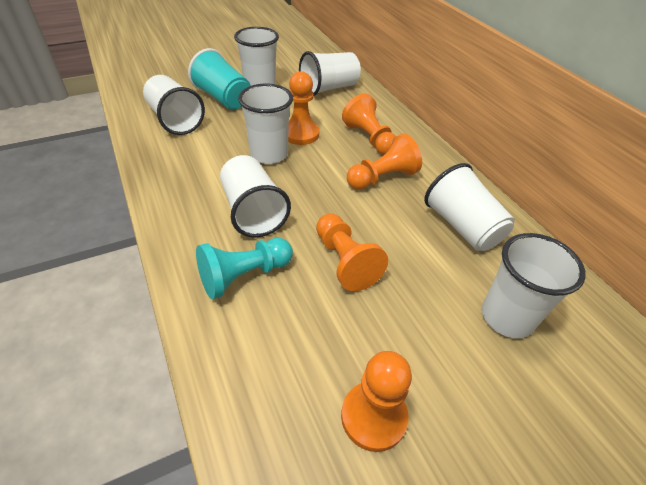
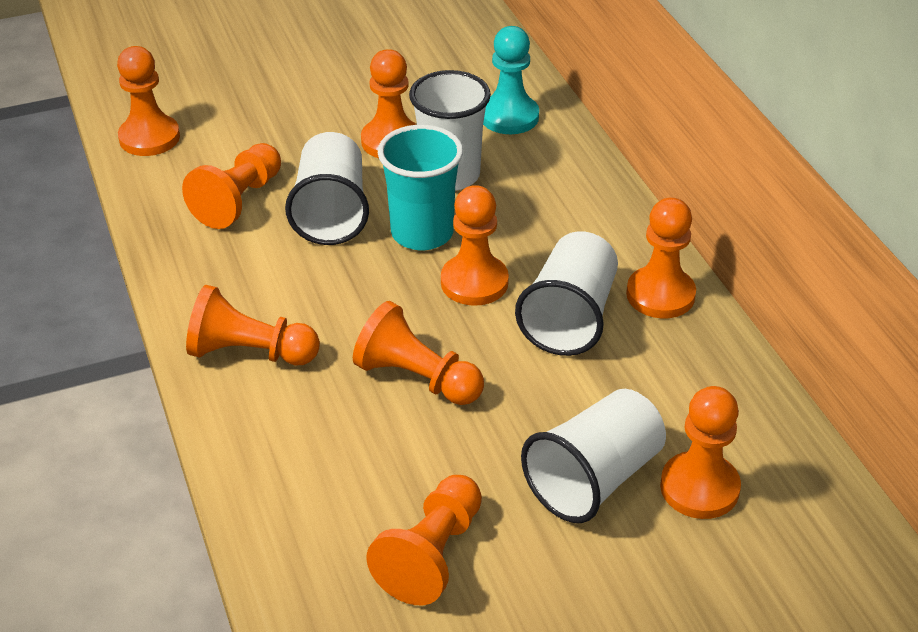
orange pawn: 5 -> 9
white cup: 7 -> 4

